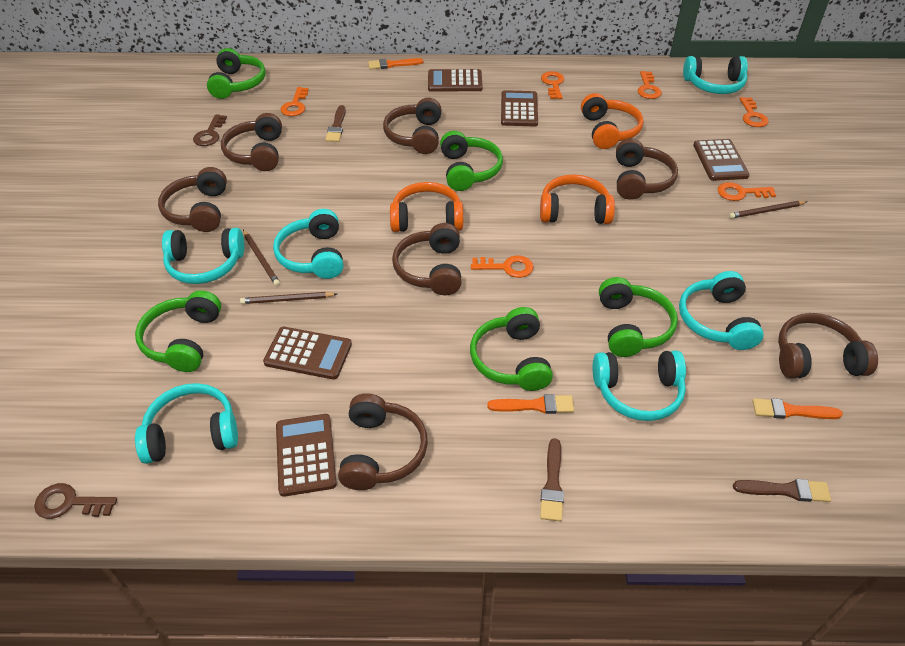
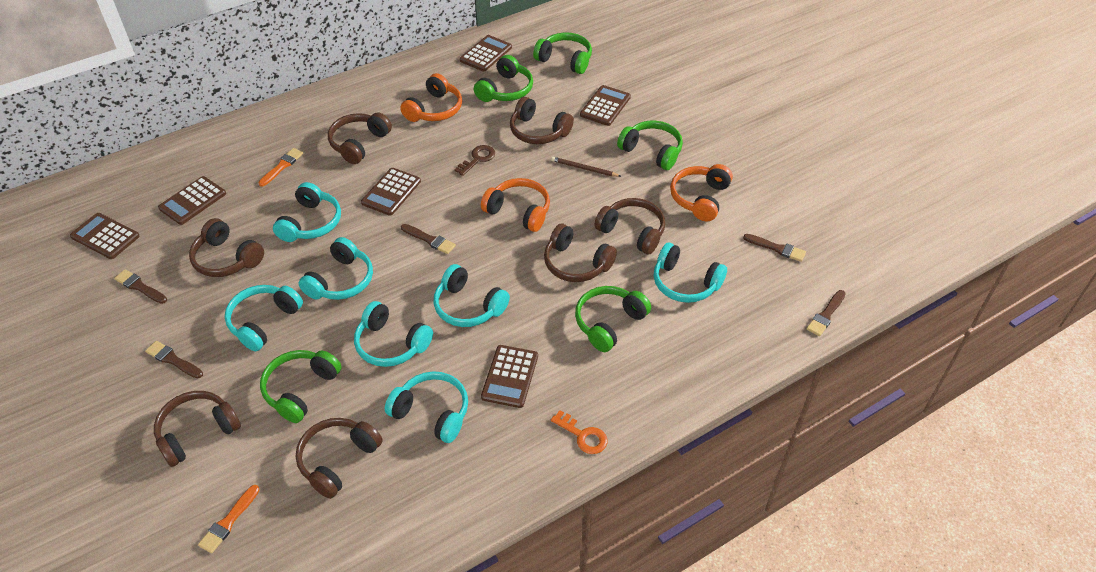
brown brush: 3 -> 5
brown calculator: 5 -> 6
brown key: 2 -> 1
brown pencil: 3 -> 1
orange brush: 3 -> 2
orange key: 6 -> 1
turquoise headphones: 6 -> 7

